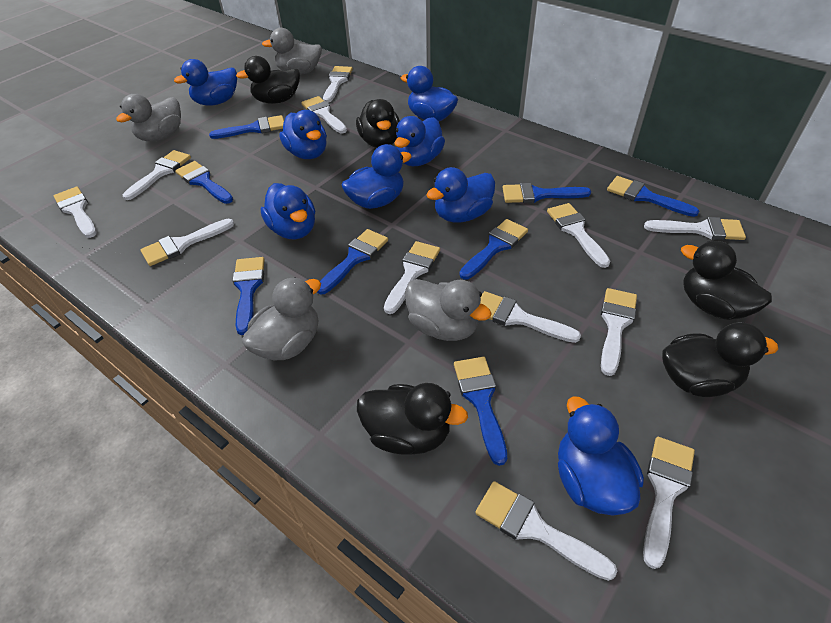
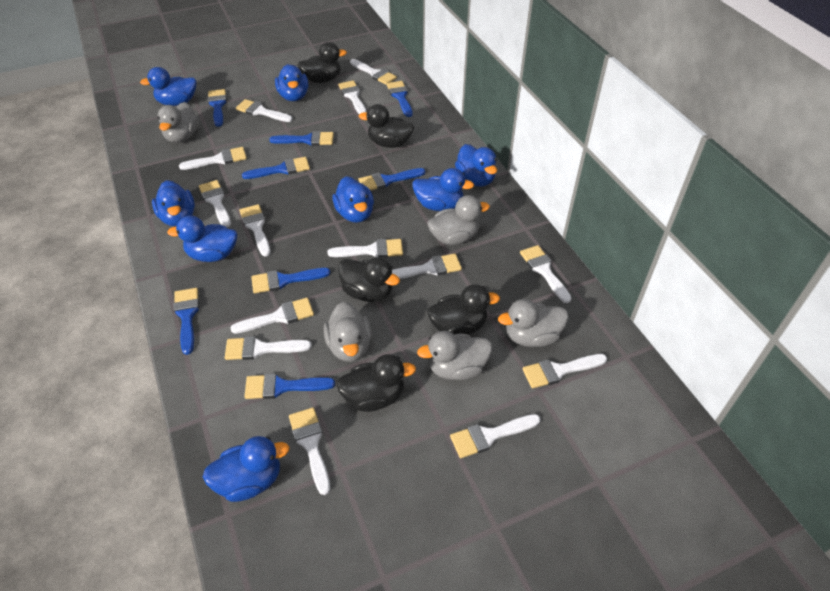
grey duck: 4 -> 5
white brush: 12 -> 14

